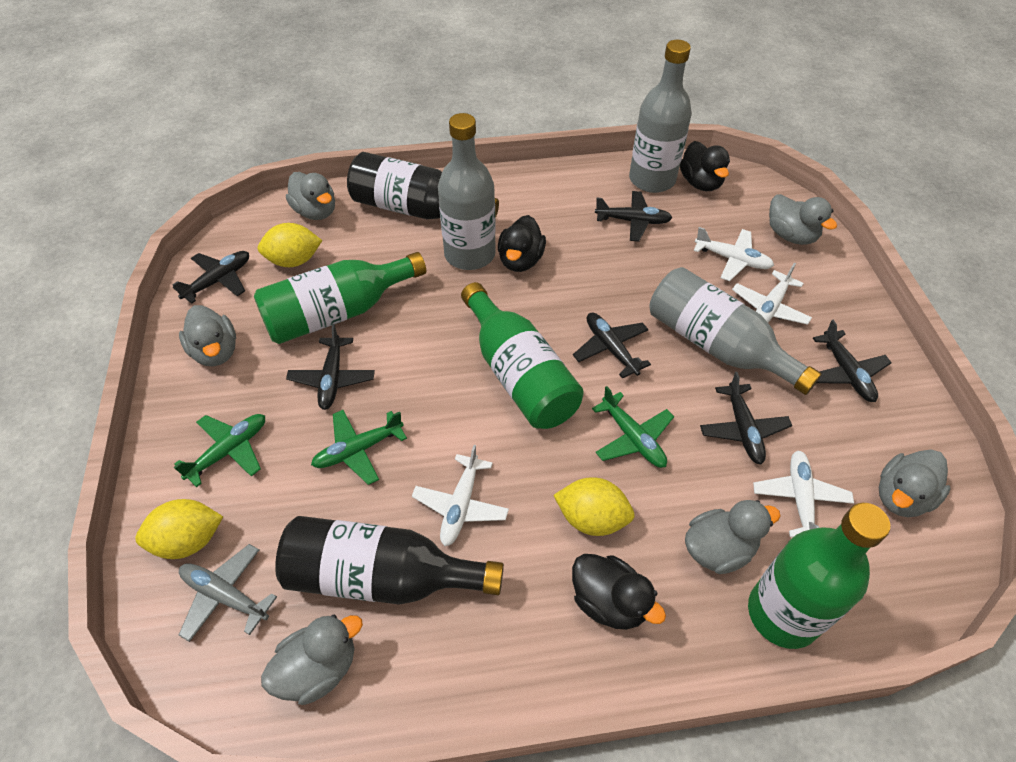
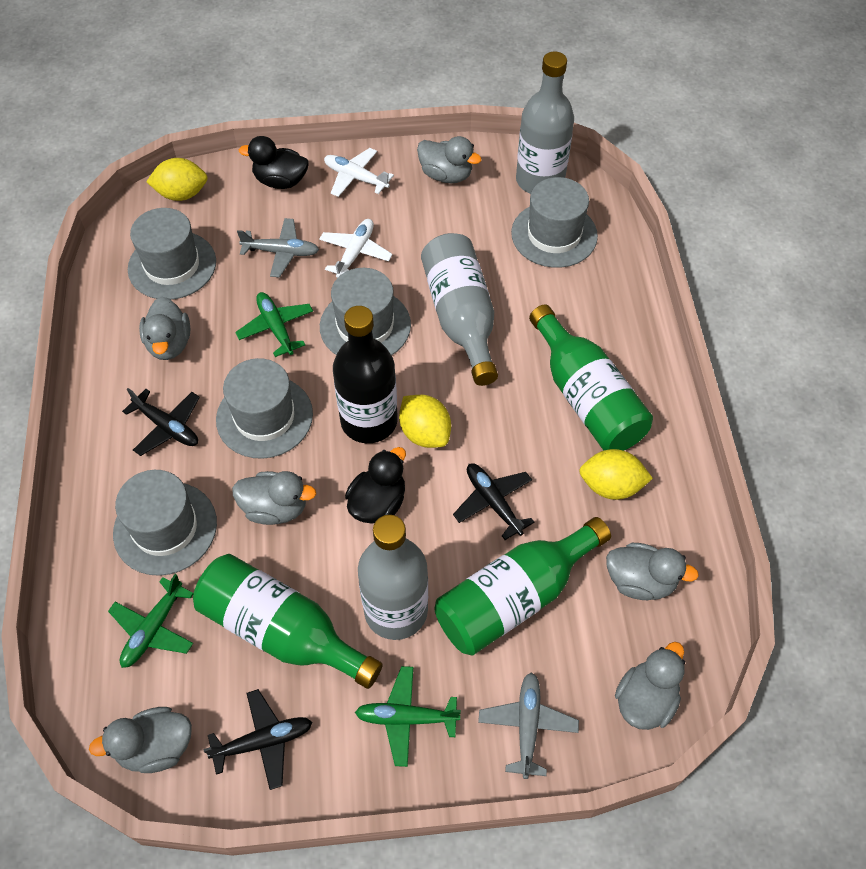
black bottle: 2 -> 1
black duck: 3 -> 2
black plane: 6 -> 3
grey hat: 0 -> 5
grey plane: 1 -> 2
white plane: 4 -> 2

